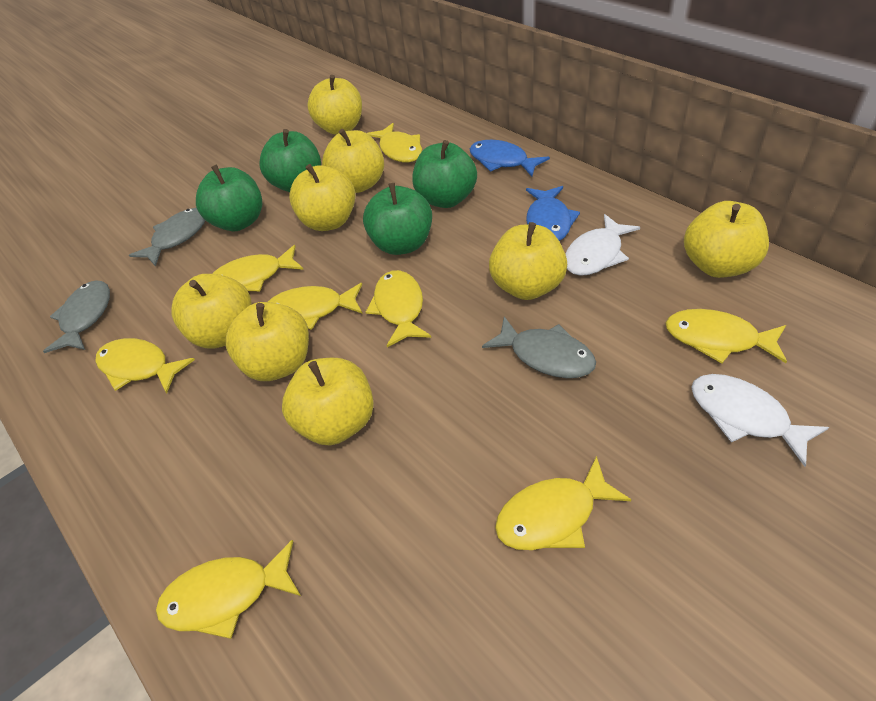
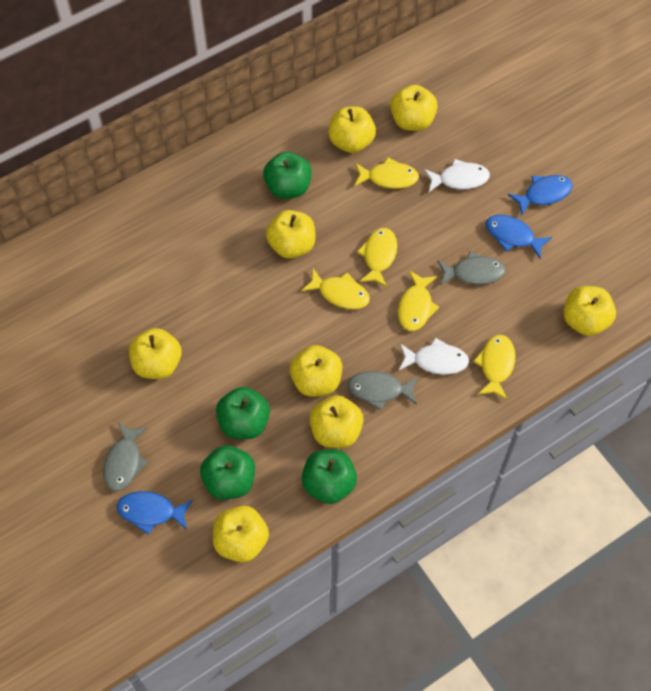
blue fish: 2 -> 3
yellow fish: 8 -> 5

